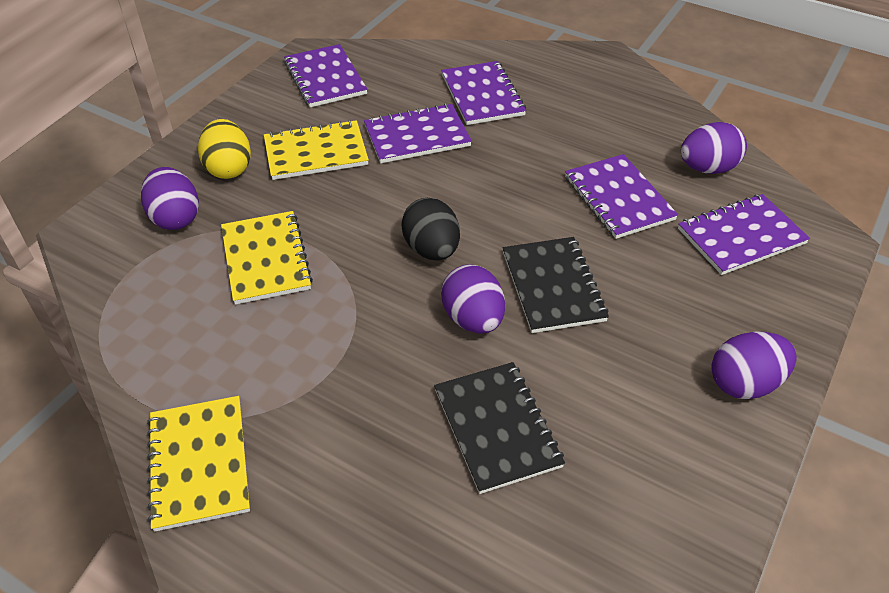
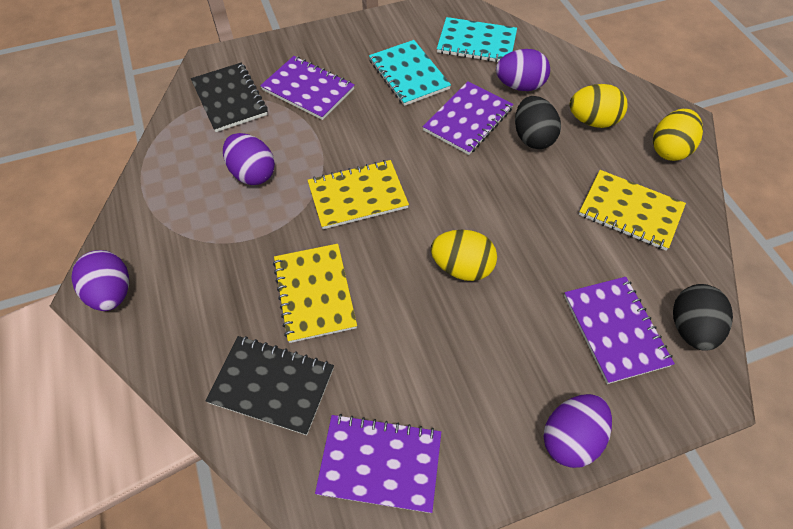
black egg: 1 -> 2
purple notebook: 5 -> 4
turquoise notebook: 0 -> 2
yellow egg: 1 -> 3

